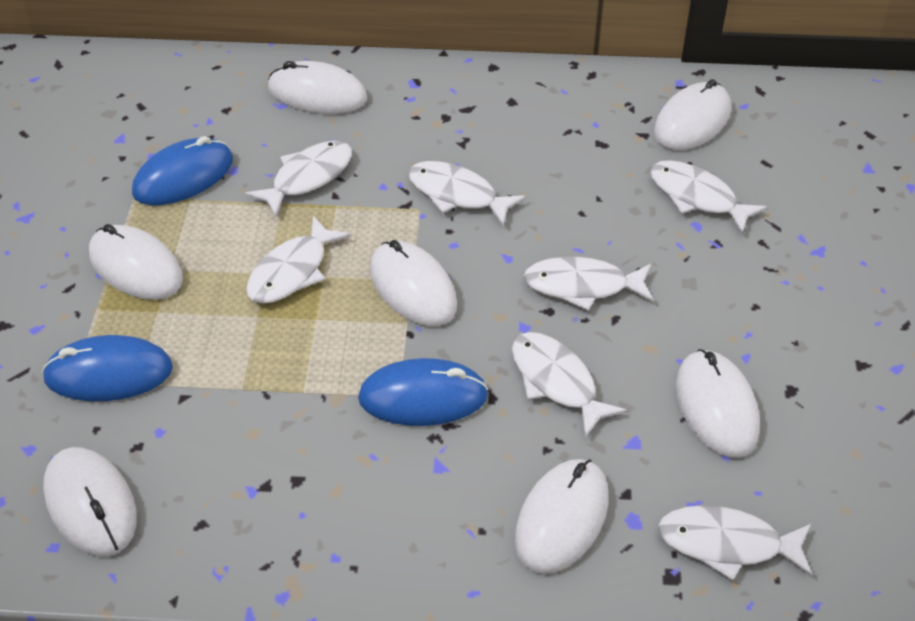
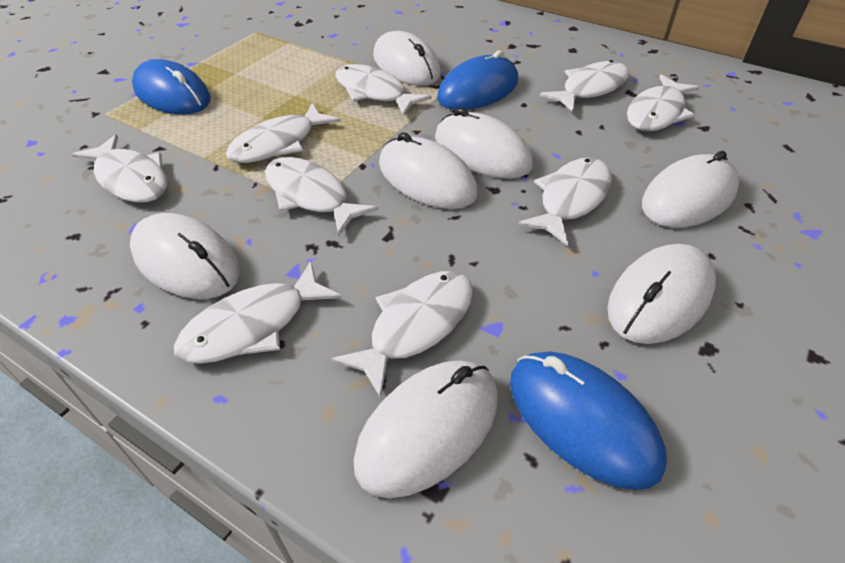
white fish: 7 -> 9

